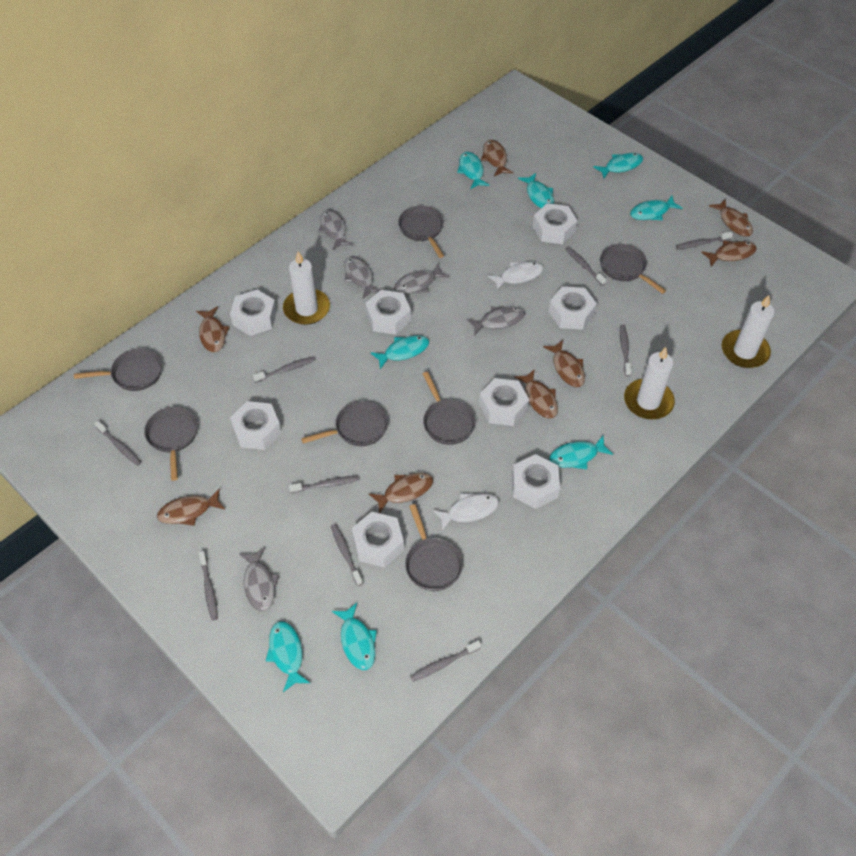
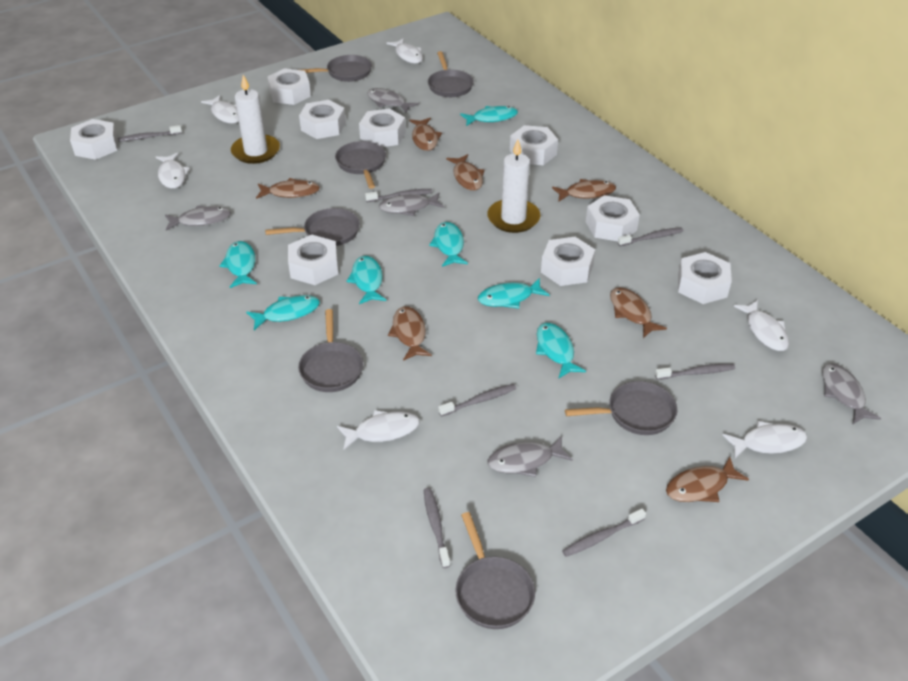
brown fish: 8 -> 7
grey toothbrush: 9 -> 7
turquoise fish: 8 -> 7
white candle: 3 -> 2
white fish: 2 -> 6
white nut: 8 -> 9

